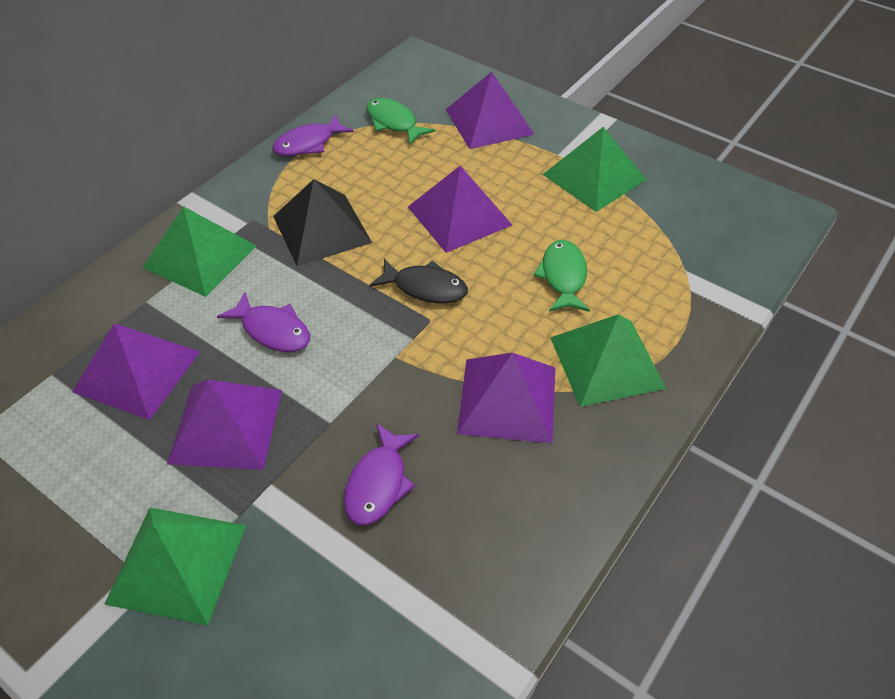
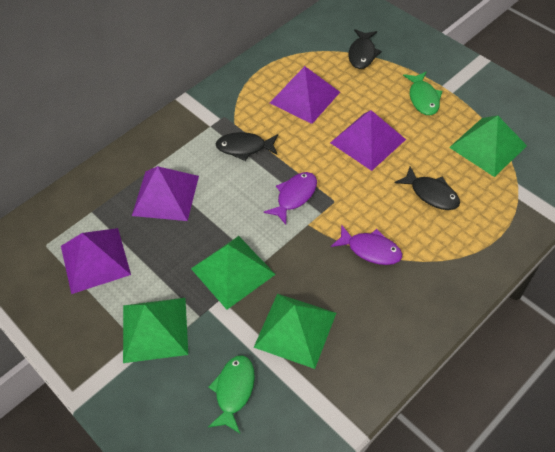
black fish: 1 -> 3
black pyramid: 1 -> 0
purple fish: 3 -> 2
purple pyramid: 5 -> 4

